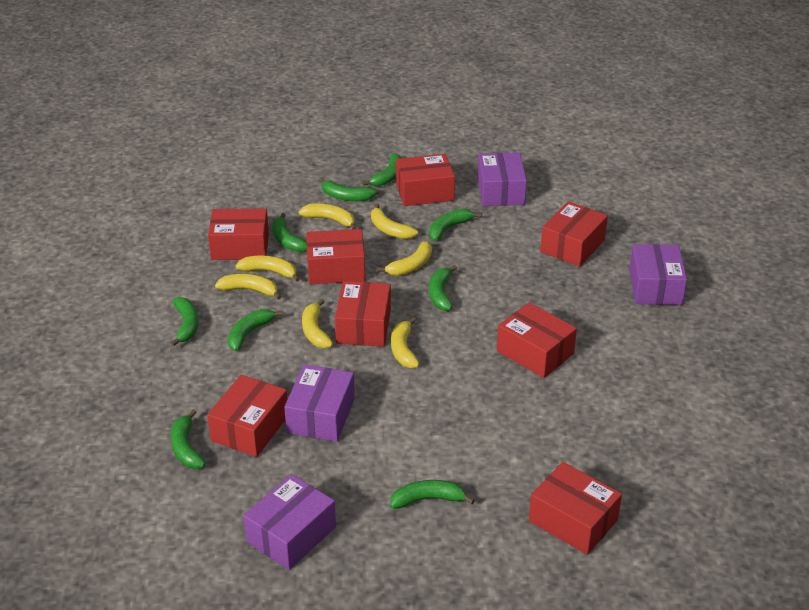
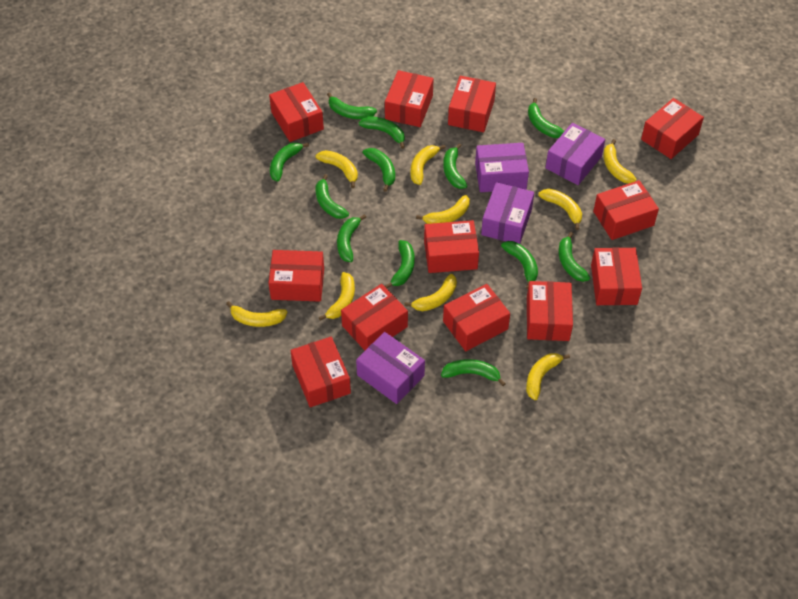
green banana: 9 -> 12
red box: 8 -> 12
yellow banana: 7 -> 9

